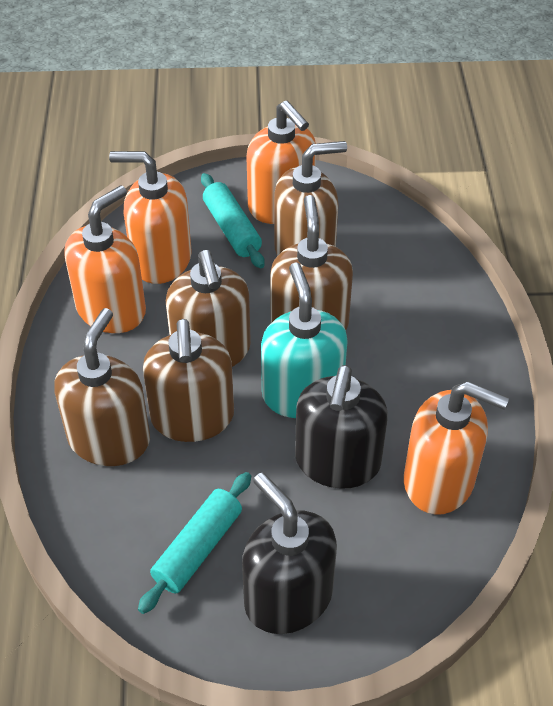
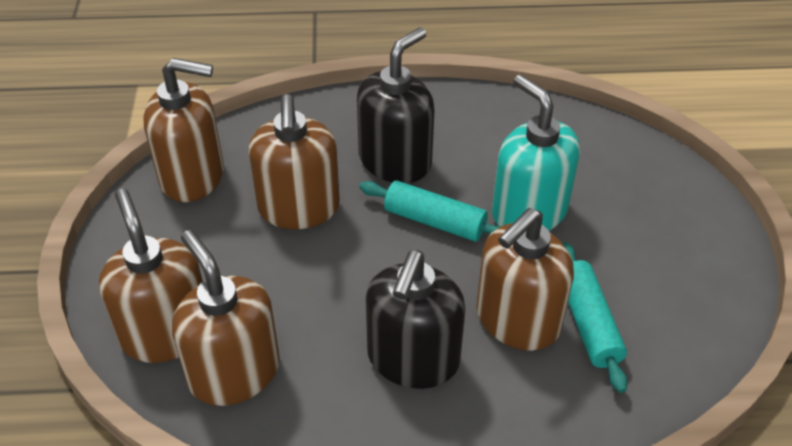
orange soap dispenser: 4 -> 0

